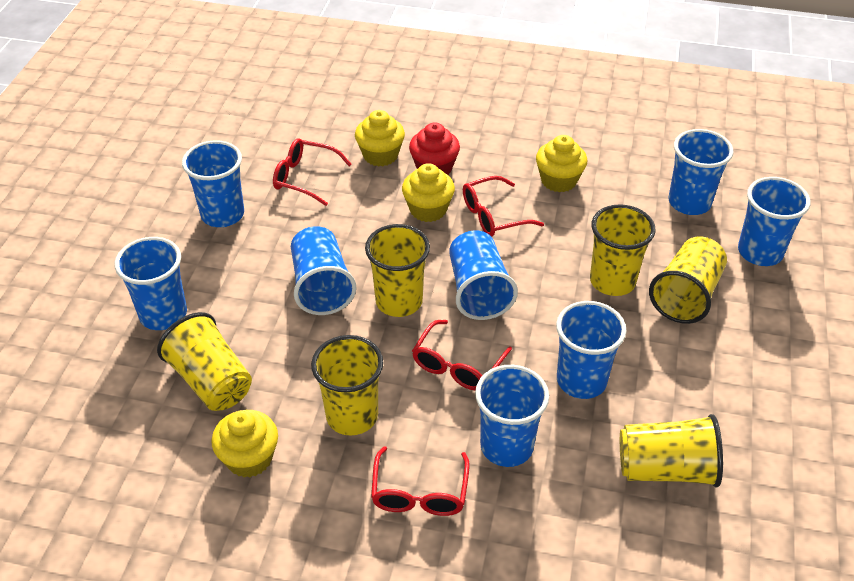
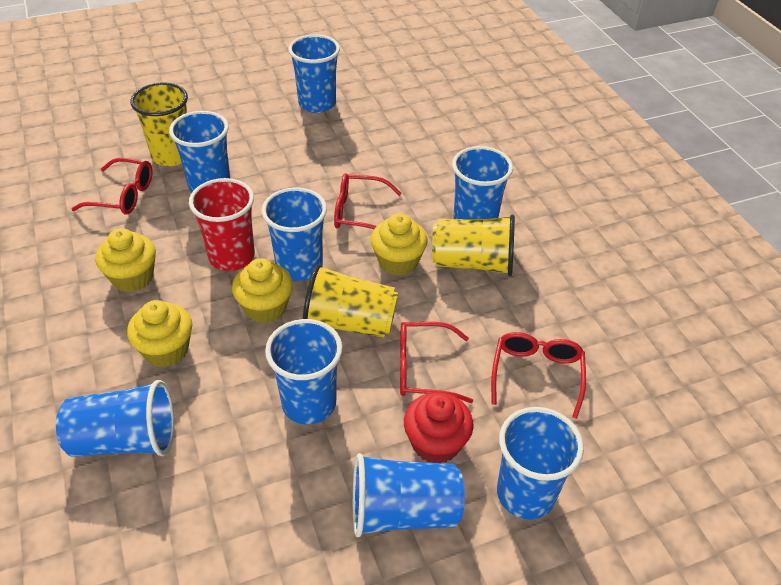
red cup: 0 -> 1
yellow cup: 6 -> 3

